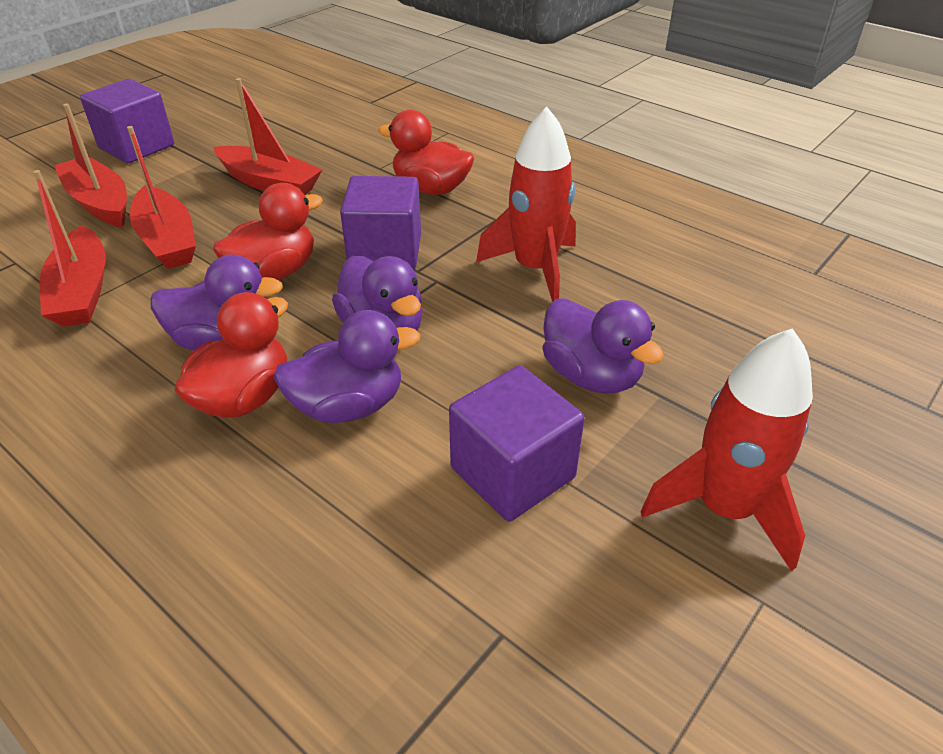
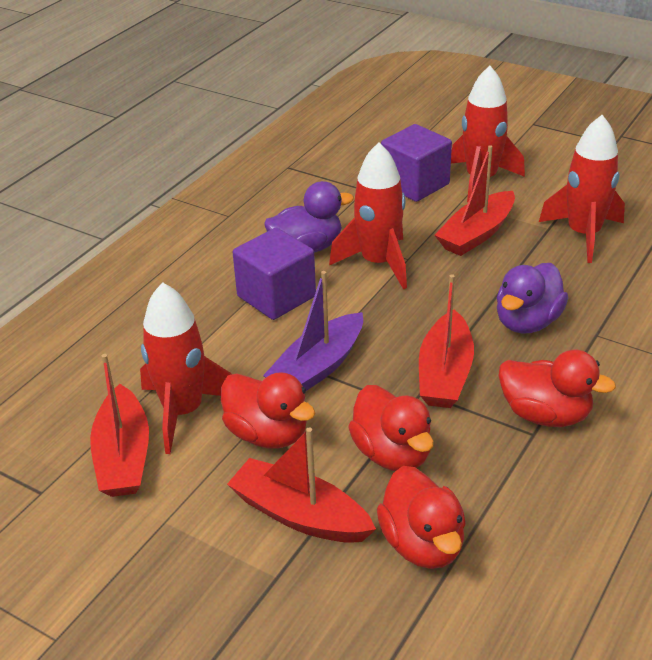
purple boat: 0 -> 1
purple cube: 3 -> 2
purple duck: 4 -> 2
red duck: 3 -> 4
red rocket: 2 -> 4

